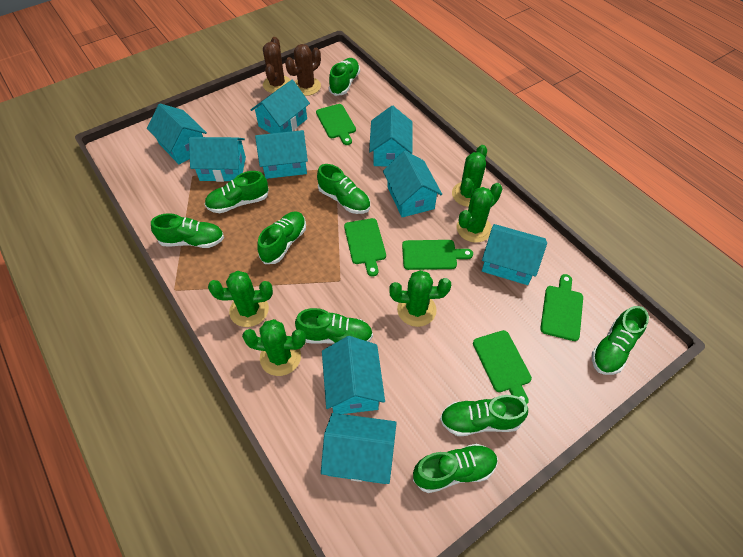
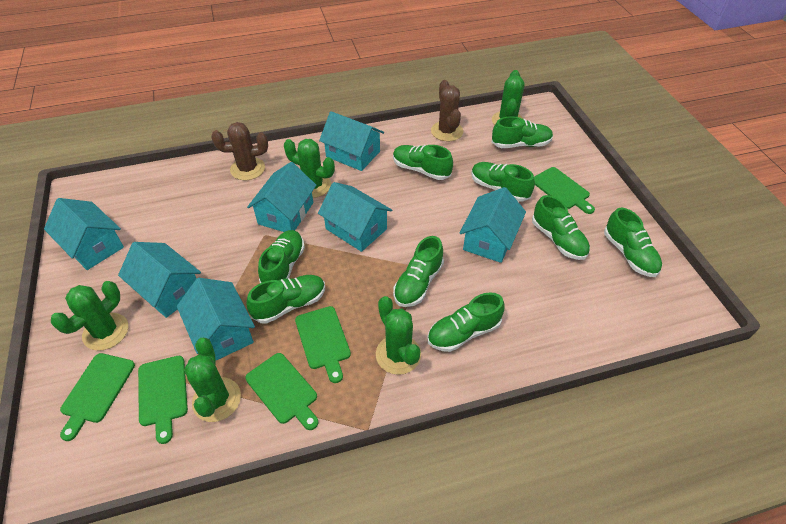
turquoise house: 9 -> 7

